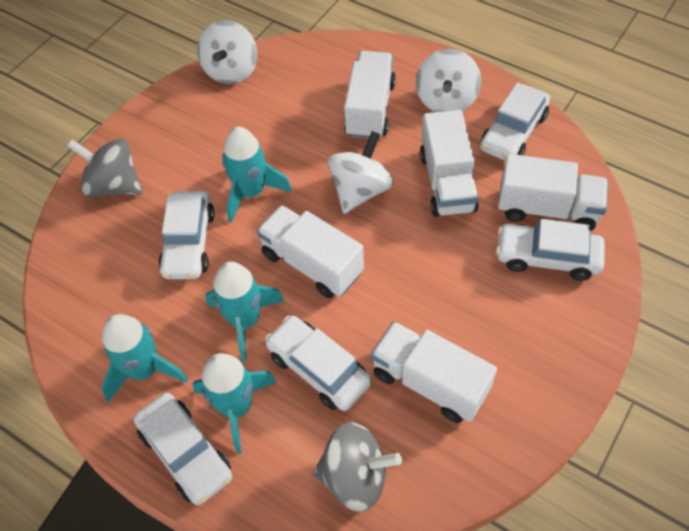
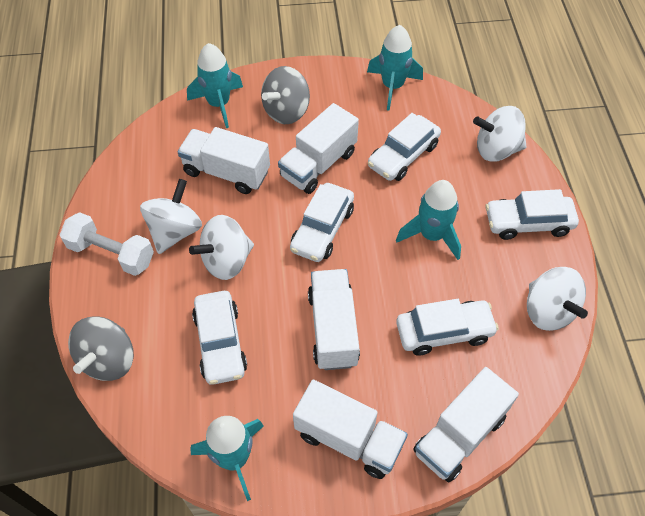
white dumbbell: 0 -> 1
white spinning top: 3 -> 4

